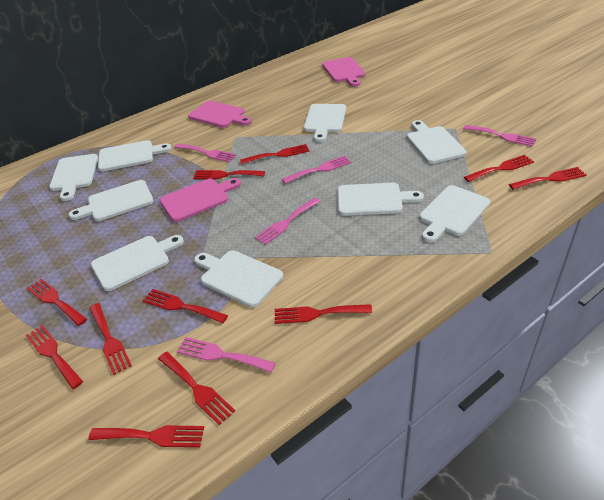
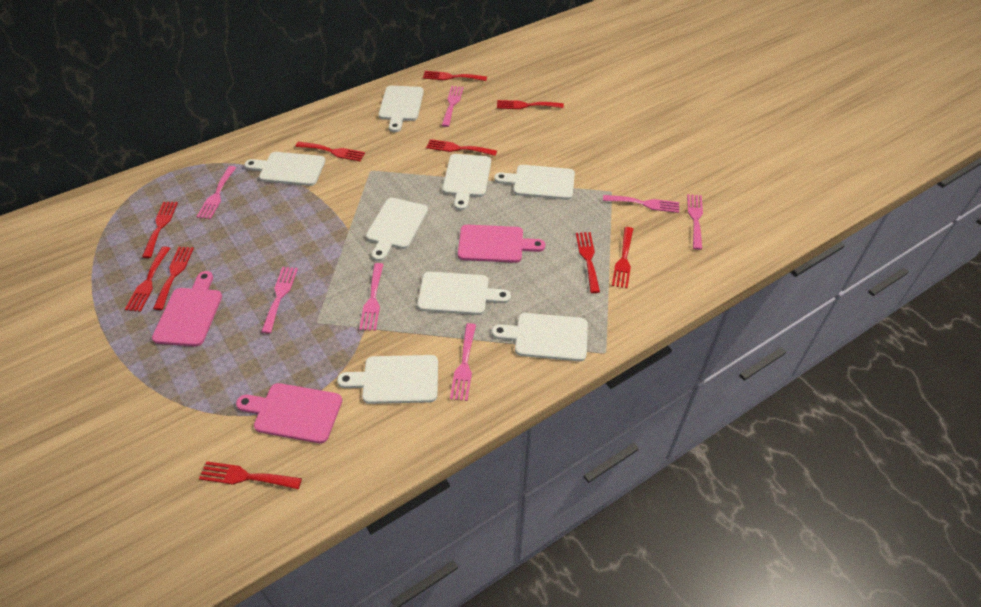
pink fork: 5 -> 7
red fork: 11 -> 10
white cutting board: 9 -> 8

